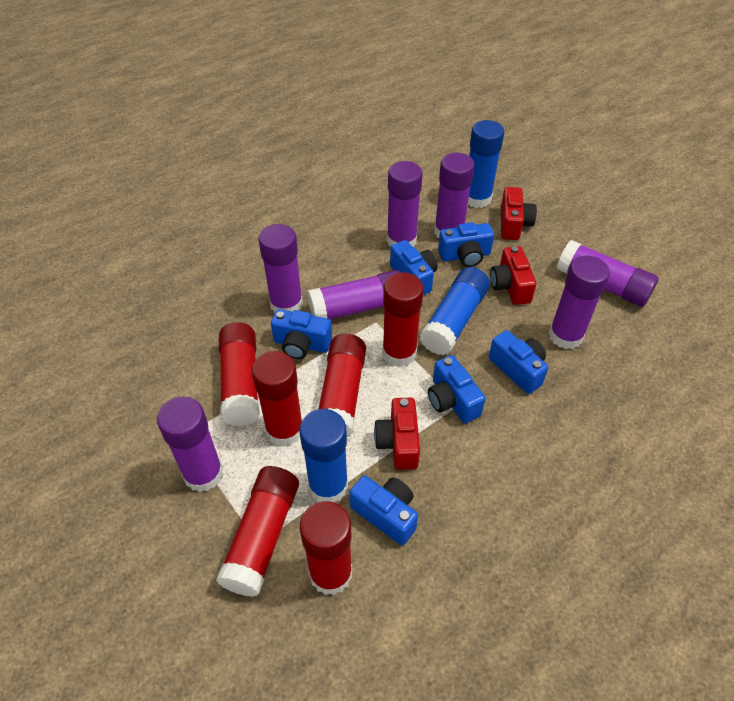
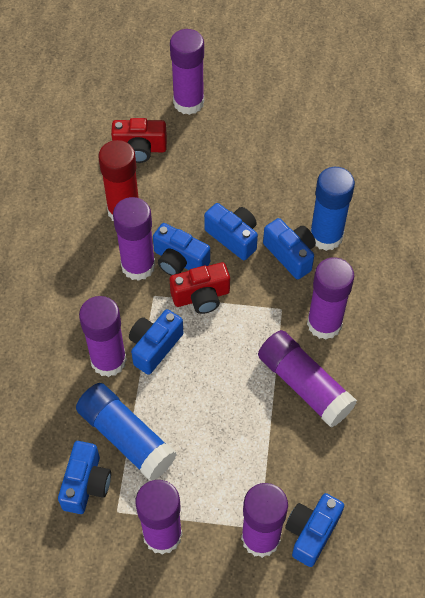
blue glue stick: 3 -> 2
red camera: 3 -> 2
red glue stick: 6 -> 1

